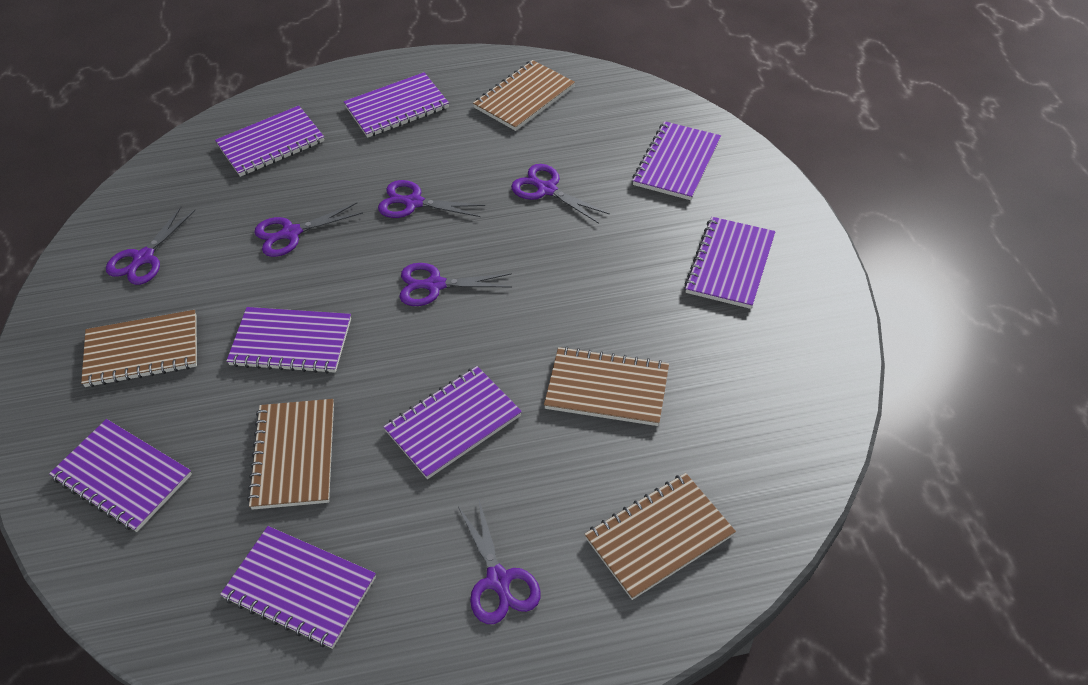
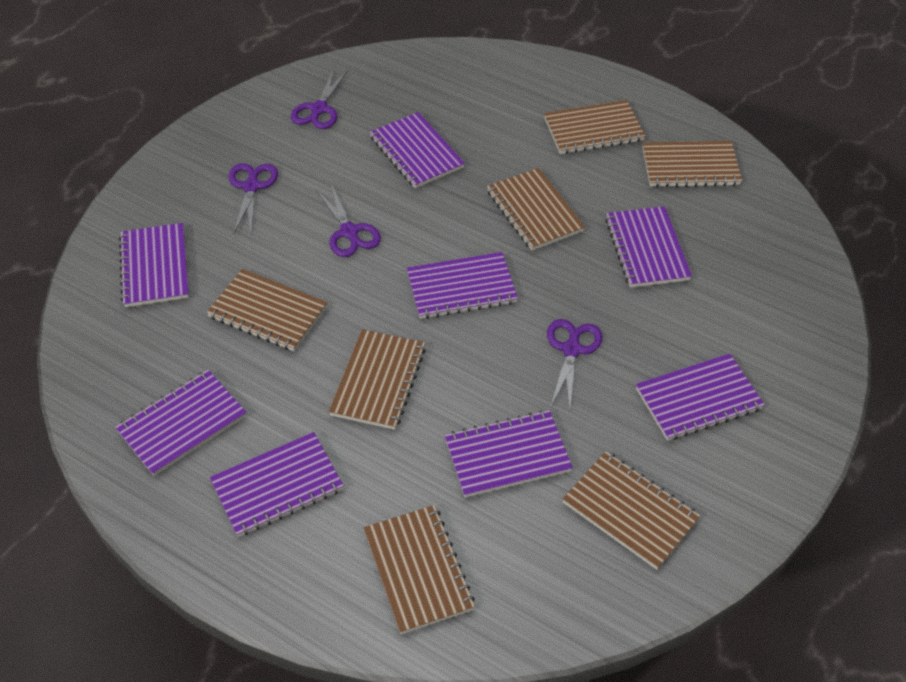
brown notebook: 5 -> 7
purple scissors: 6 -> 4

